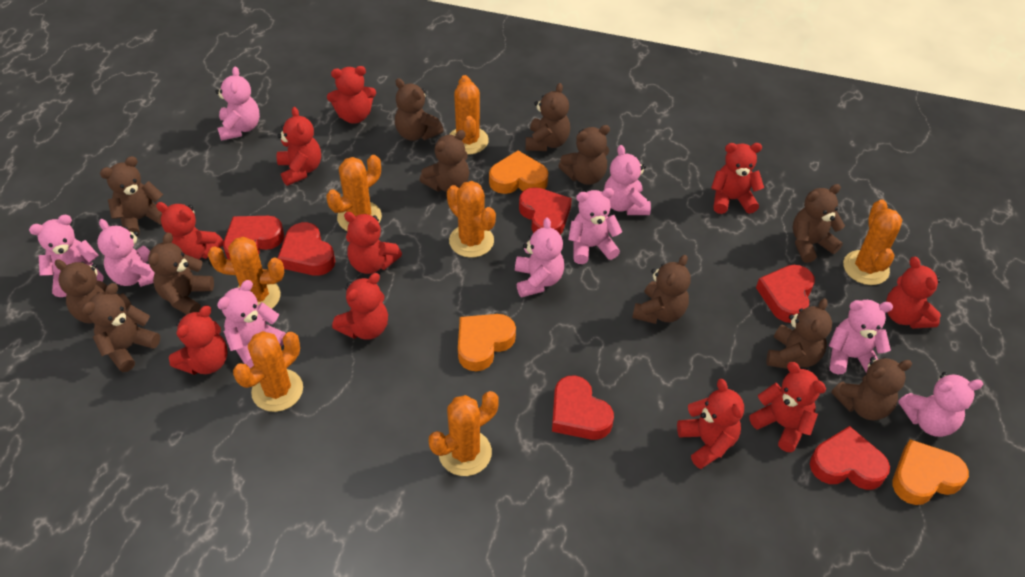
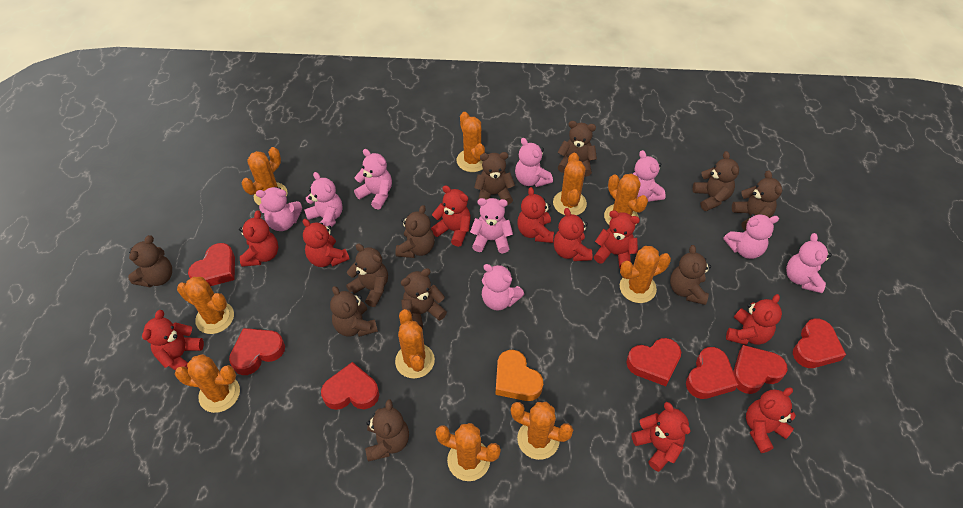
brown teddy bear: 12 -> 11
orange cactus: 7 -> 10
orange heart: 3 -> 1
red heart: 6 -> 7

